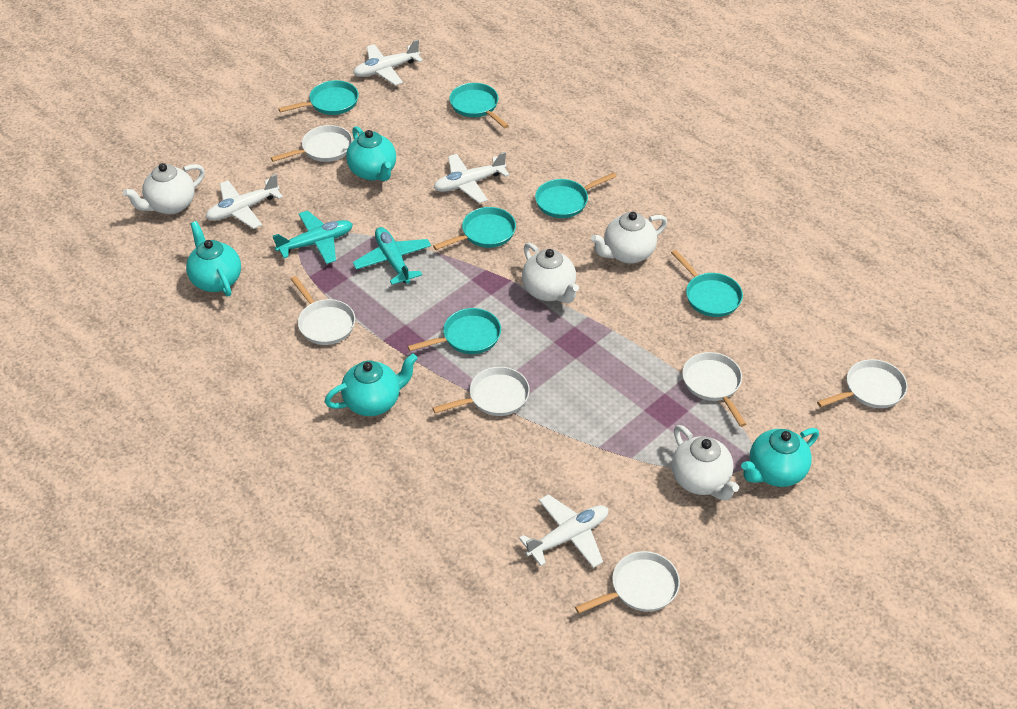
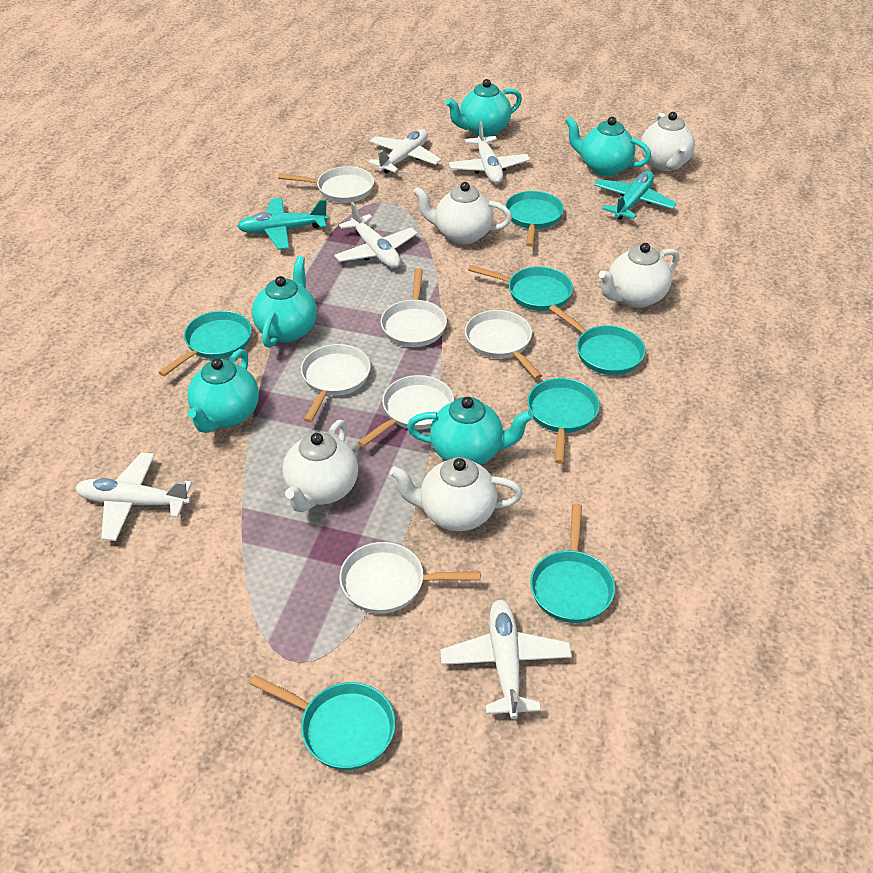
turquoise pan: 6 -> 7
turquoise teapot: 4 -> 5
white plane: 4 -> 5
white teapot: 4 -> 5

